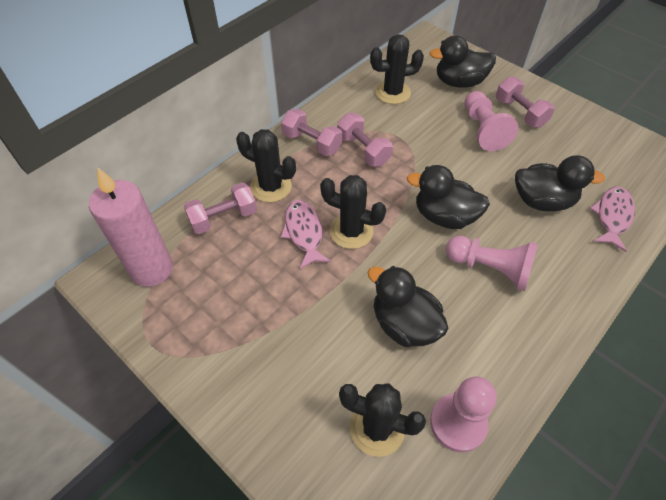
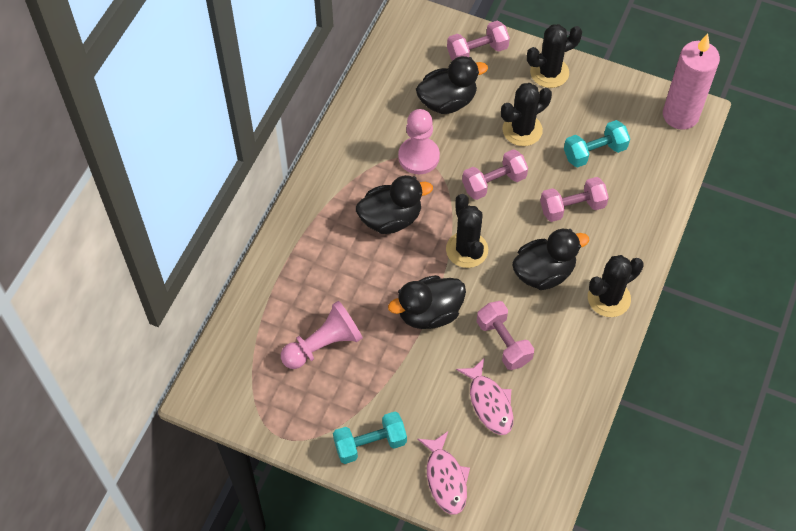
pink pawn: 3 -> 2
turquoise dumbbell: 0 -> 2

